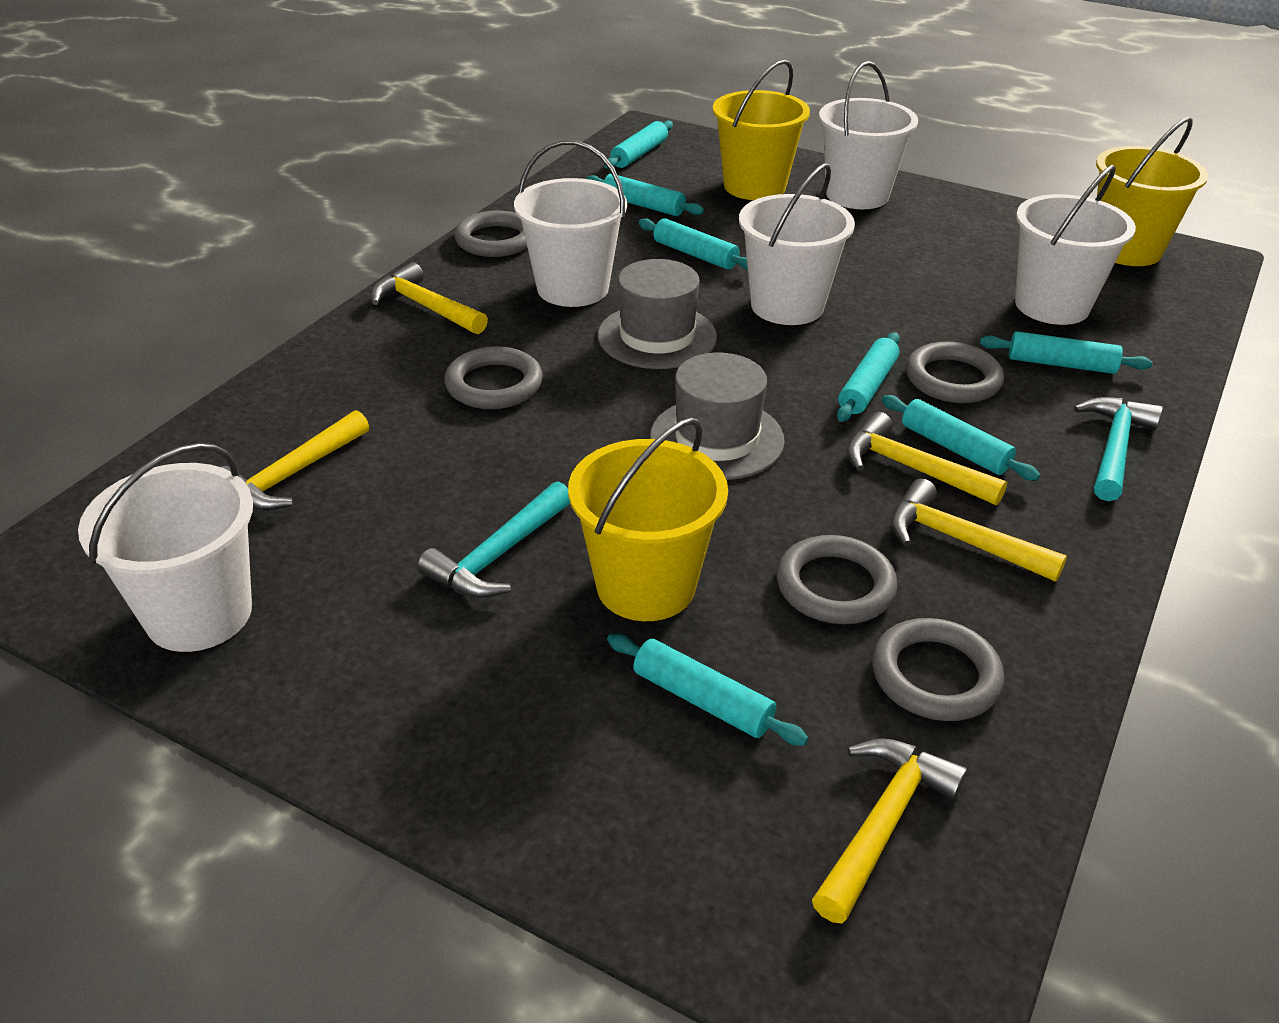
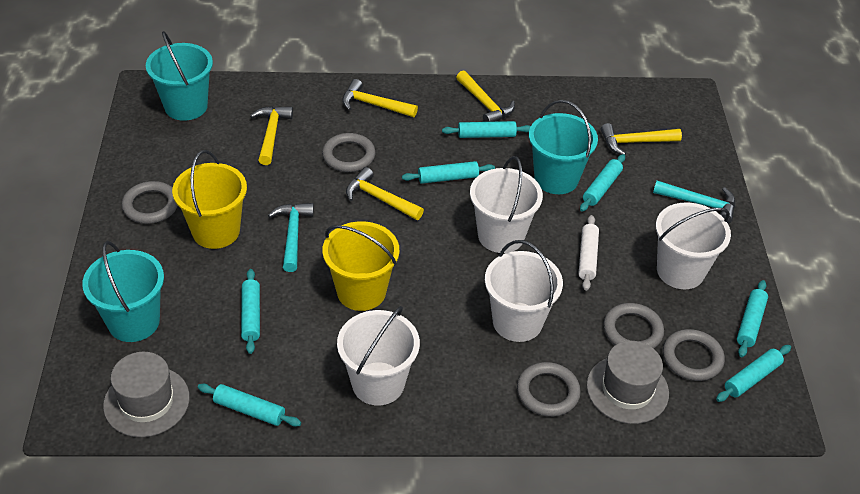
turquoise bucket: 0 -> 3
white bucket: 5 -> 4
white rolling pin: 0 -> 1
yellow bucket: 3 -> 2

